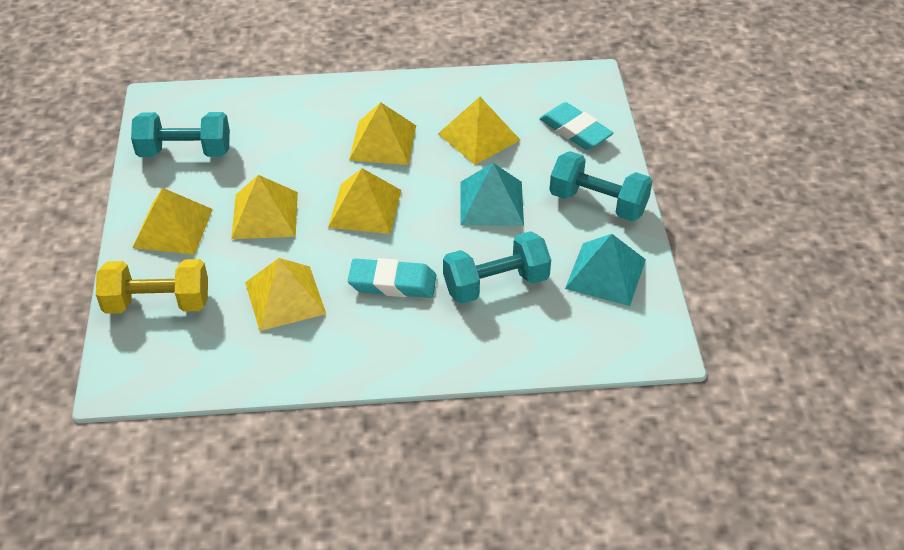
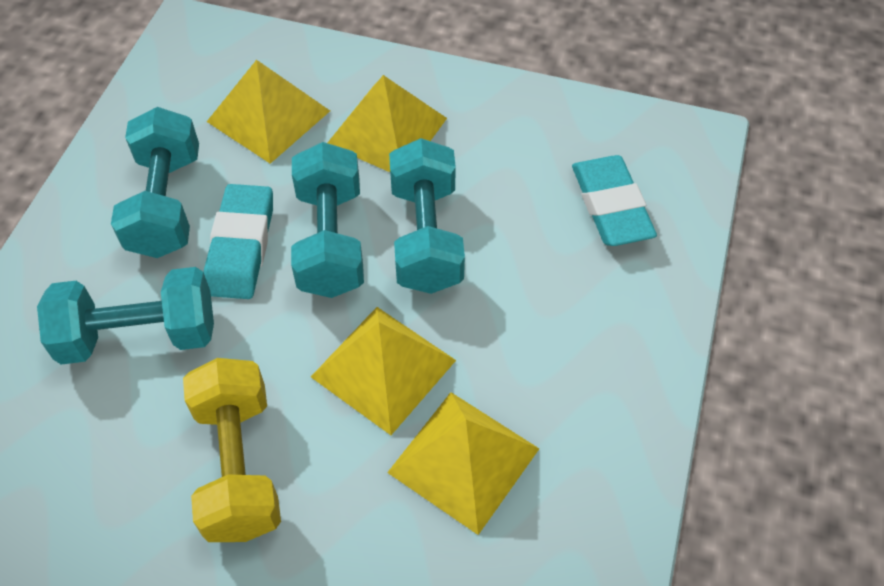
turquoise dumbbell: 3 -> 4
turquoise pyramid: 2 -> 0
yellow pyramid: 6 -> 4

